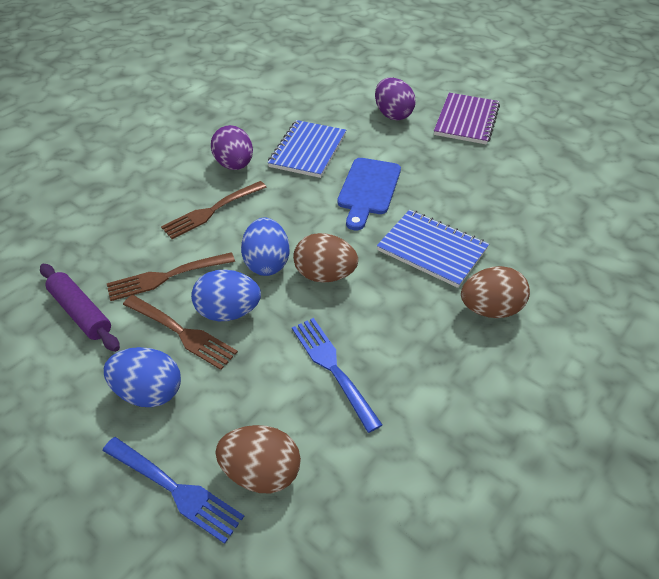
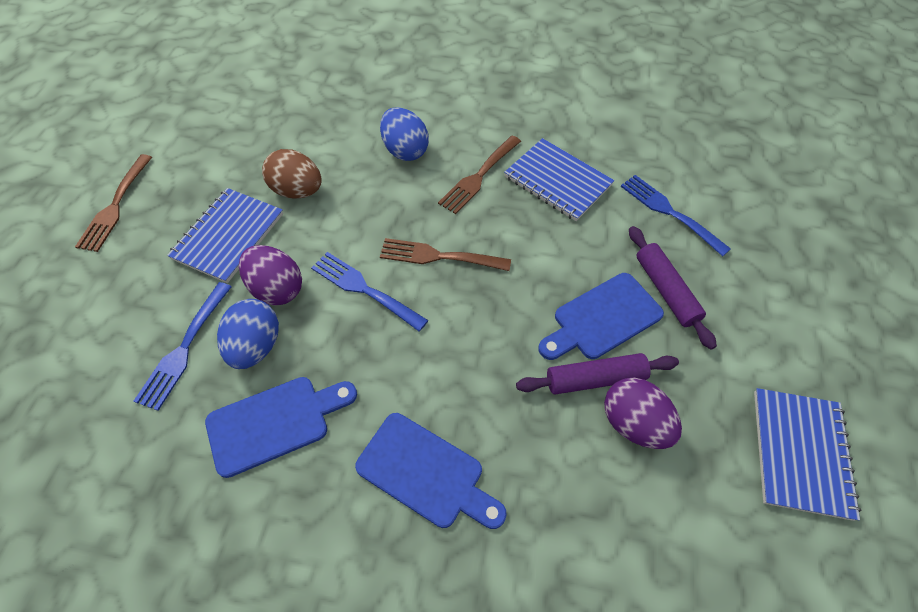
blue cutting board: 1 -> 3
blue egg: 3 -> 2
blue fork: 2 -> 3
blue notebook: 2 -> 3
brown egg: 3 -> 1
purple notebook: 1 -> 0
purple rolling pin: 1 -> 2

